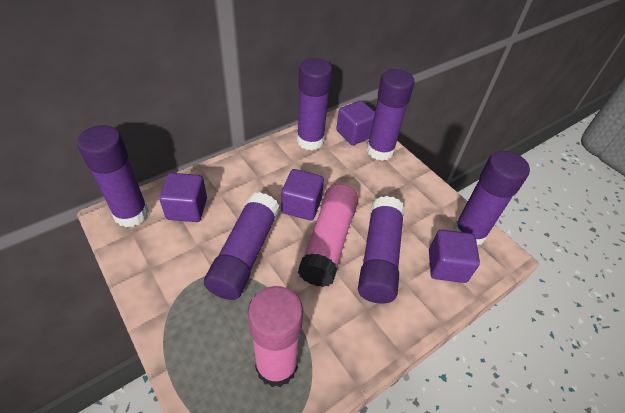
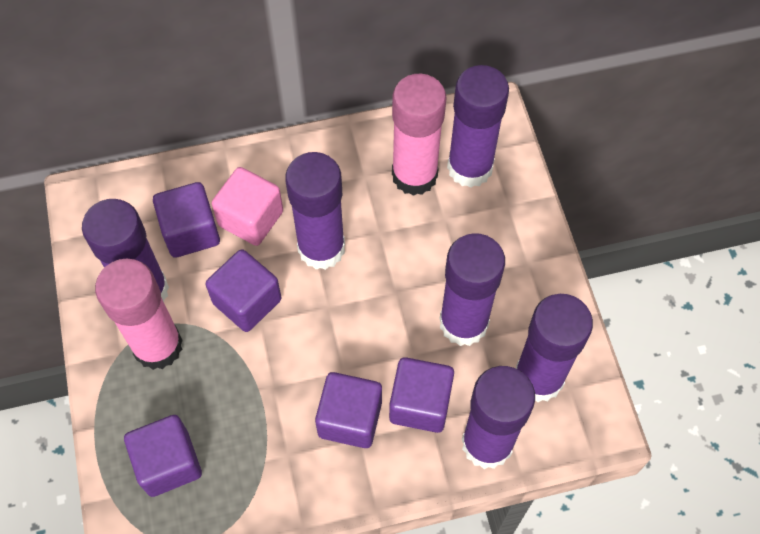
pink cube: 0 -> 1
purple cube: 4 -> 5

